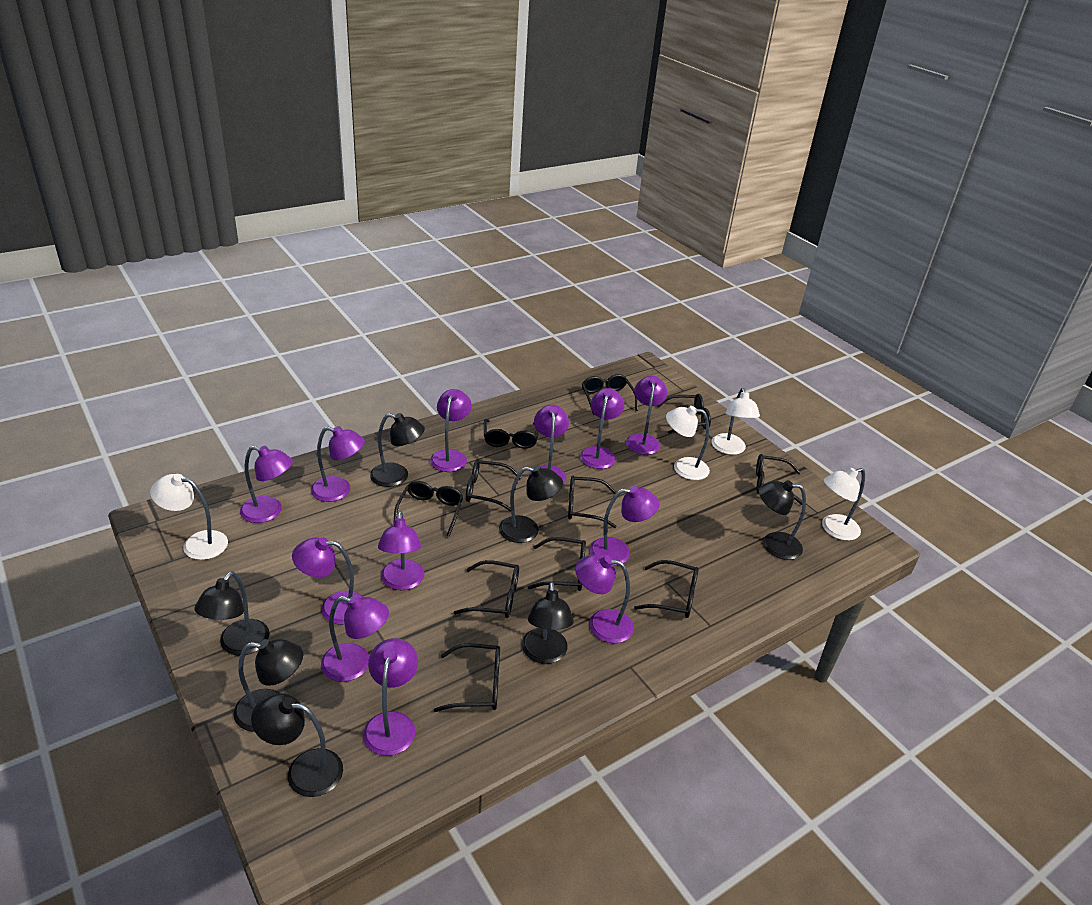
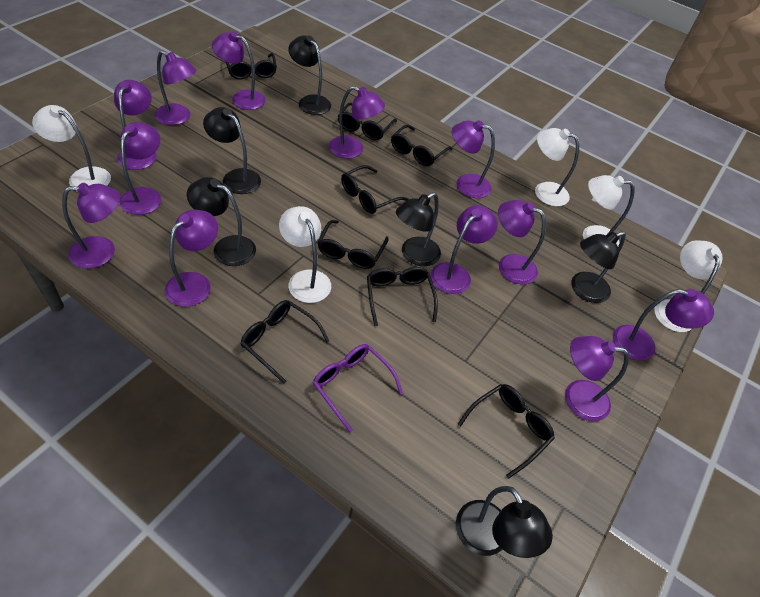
black glasses: 11 -> 8
black lamp: 7 -> 6
purple glasses: 0 -> 1
white lamp: 4 -> 5

